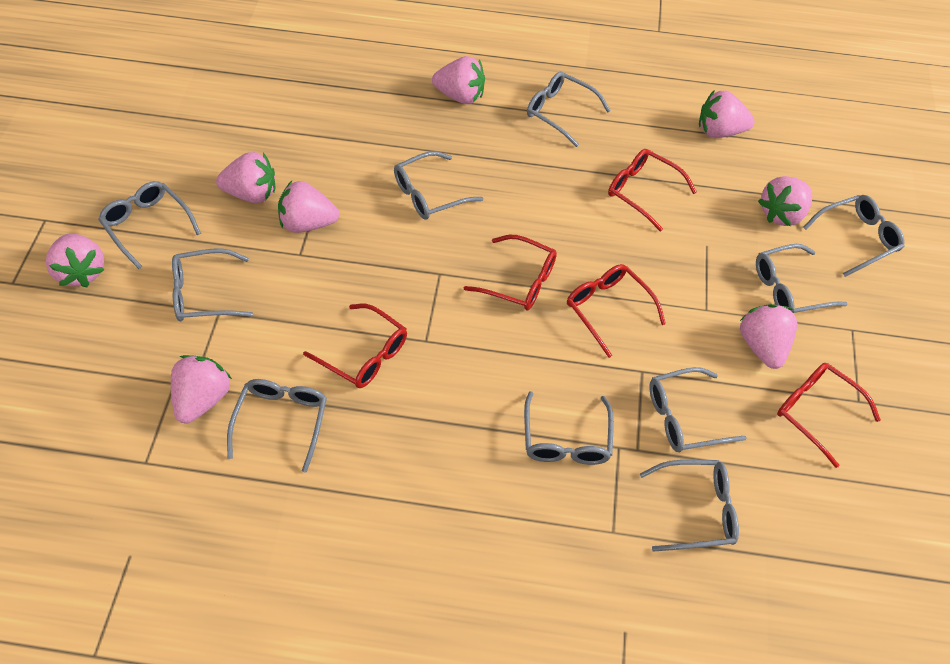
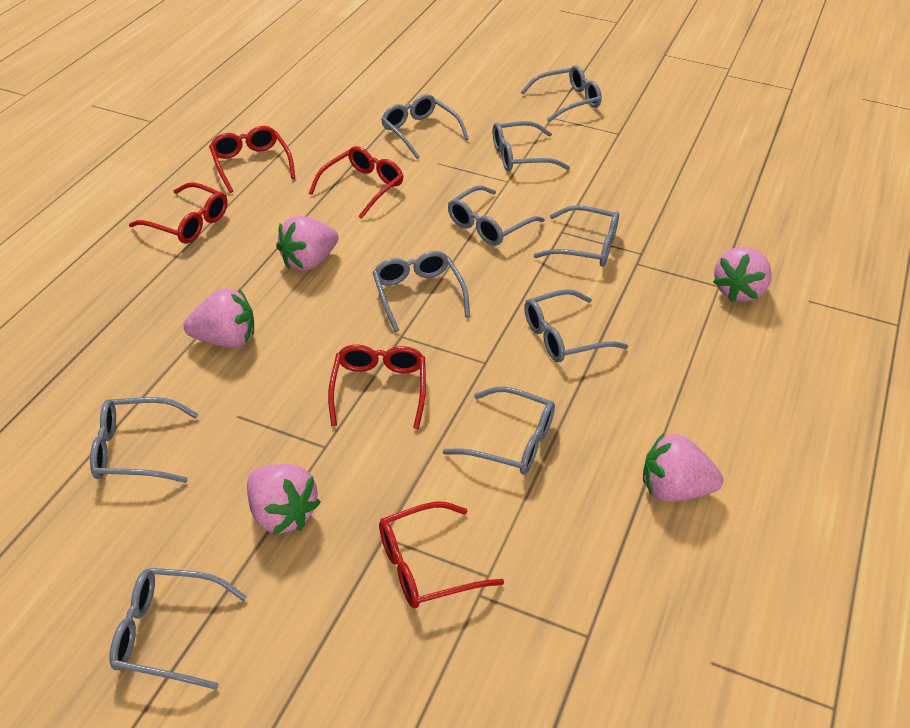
pink strawberry: 8 -> 5

